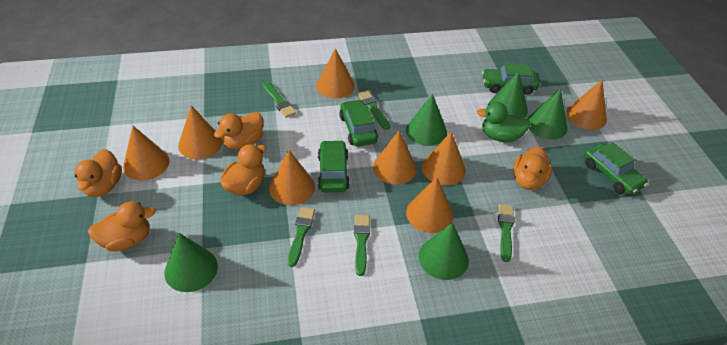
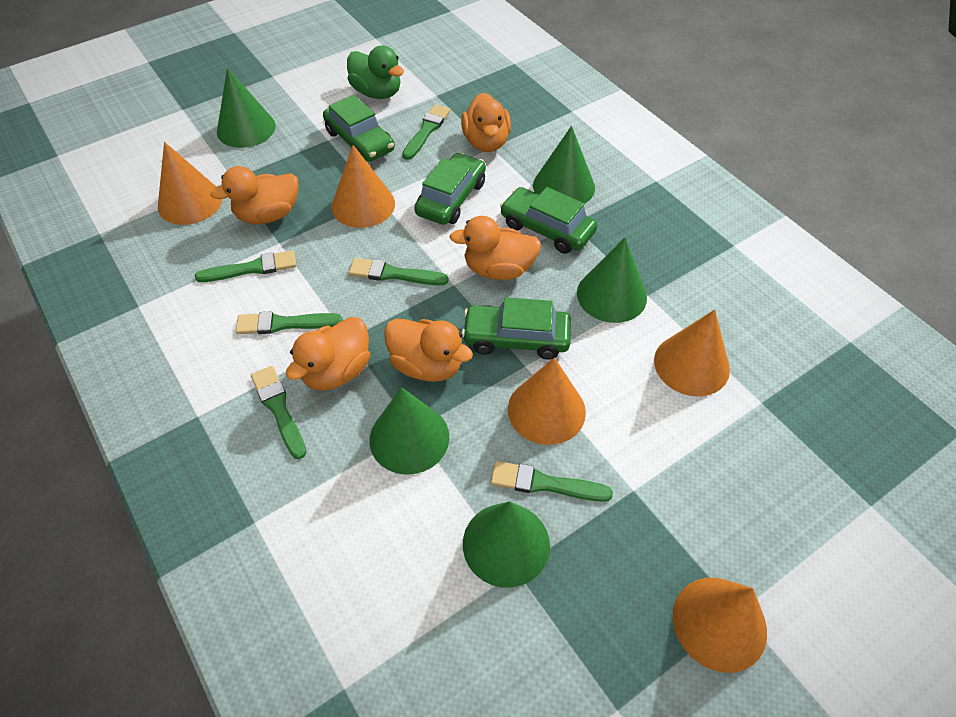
green brush: 5 -> 6
orange cone: 8 -> 5

